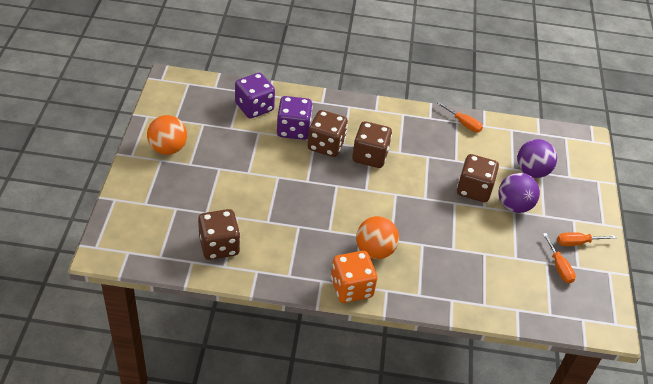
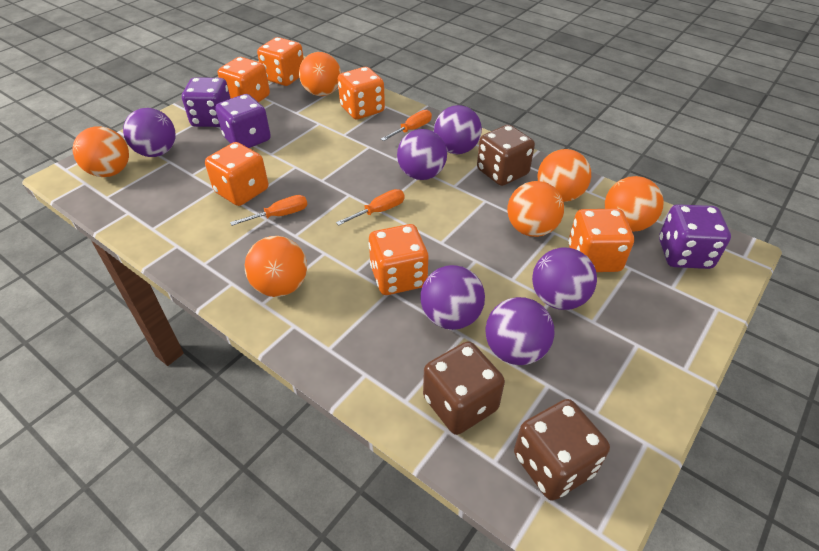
brown dice: 4 -> 3
orange ball: 2 -> 6
orange dice: 1 -> 6
purple ball: 2 -> 6
purple dice: 2 -> 3

